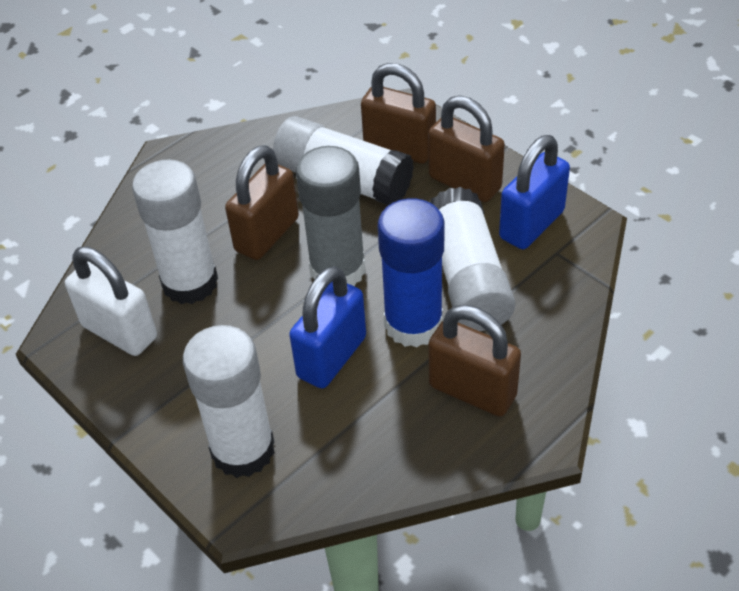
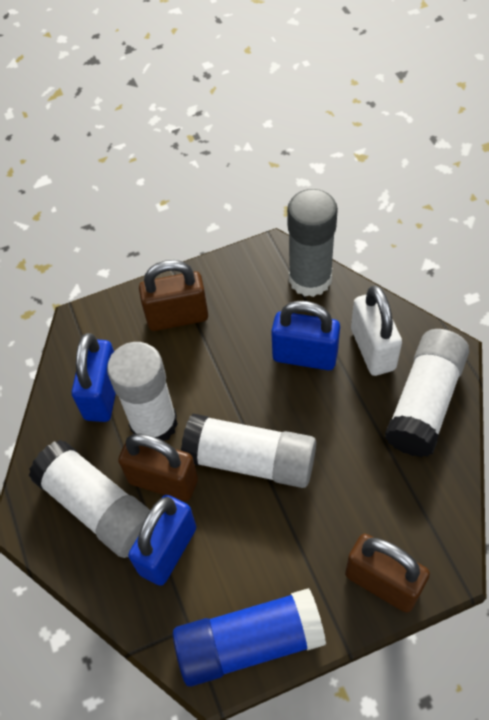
blue padlock: 2 -> 3
brown padlock: 4 -> 3

